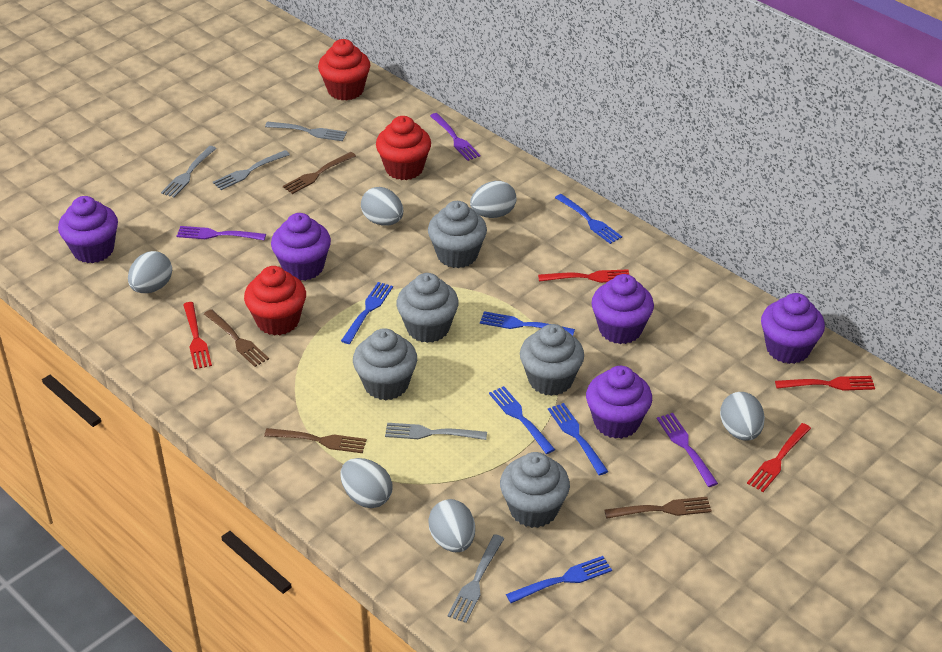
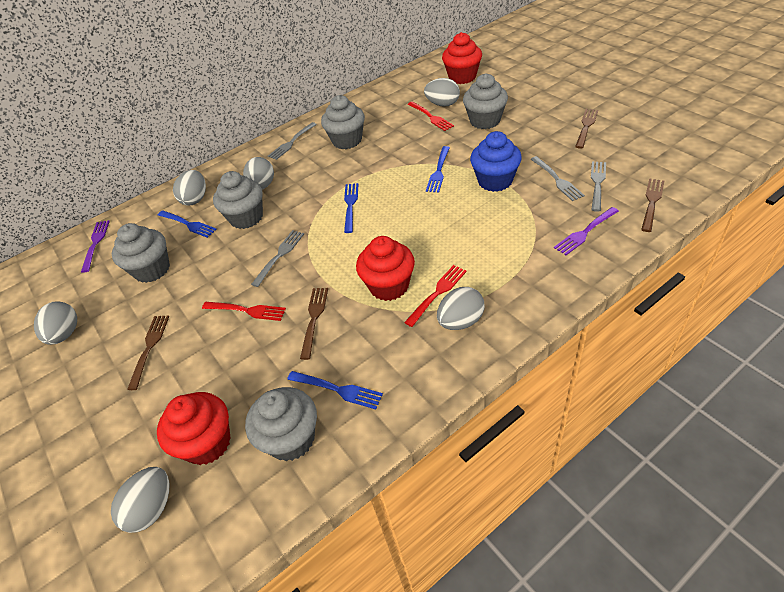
blue cupcake: 0 -> 1
blue fork: 6 -> 4
grey fork: 5 -> 4
purple cupcake: 5 -> 0
purple fork: 3 -> 2
red fork: 4 -> 3

